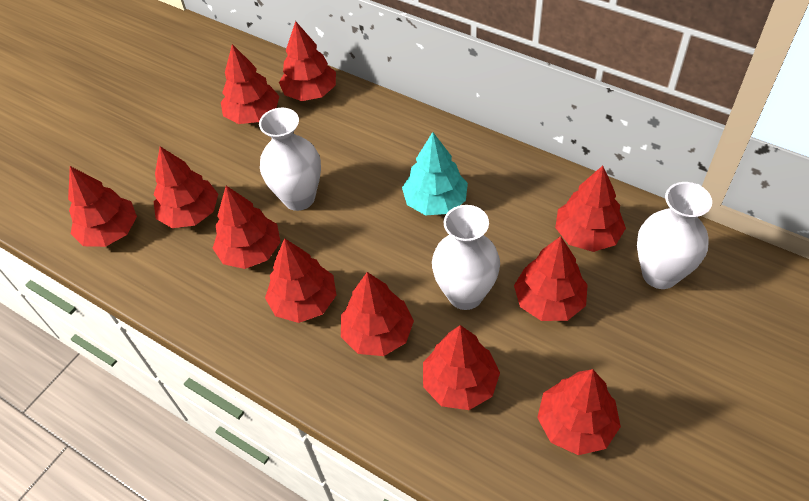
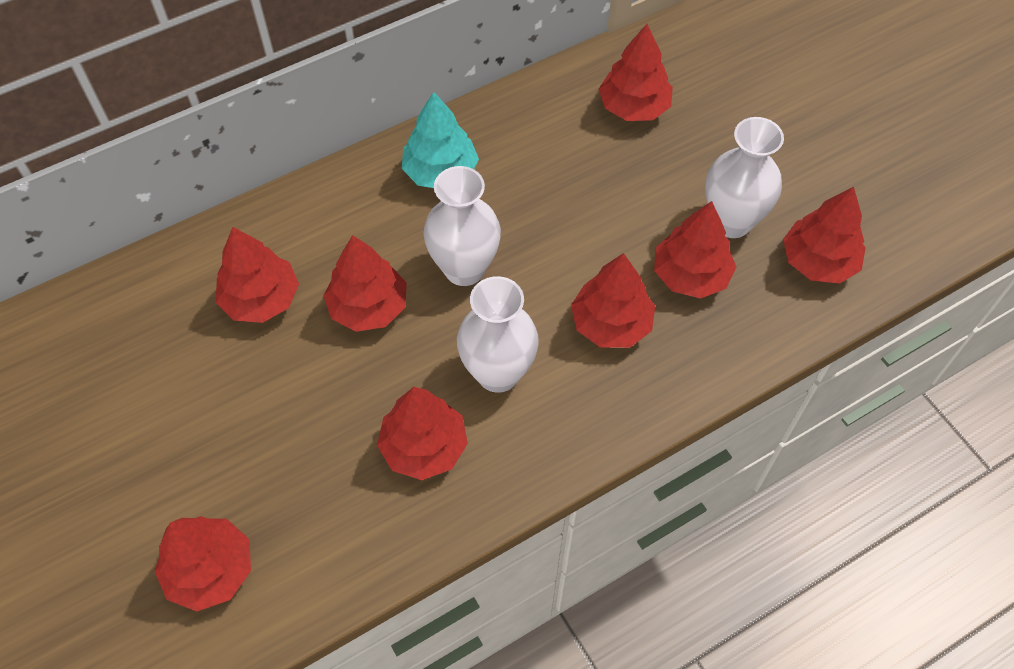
red tree: 11 -> 8

